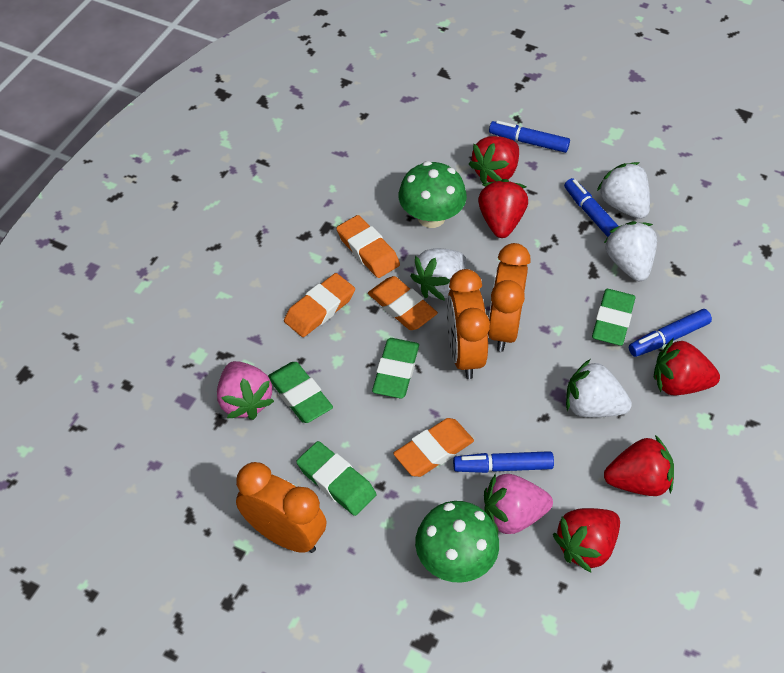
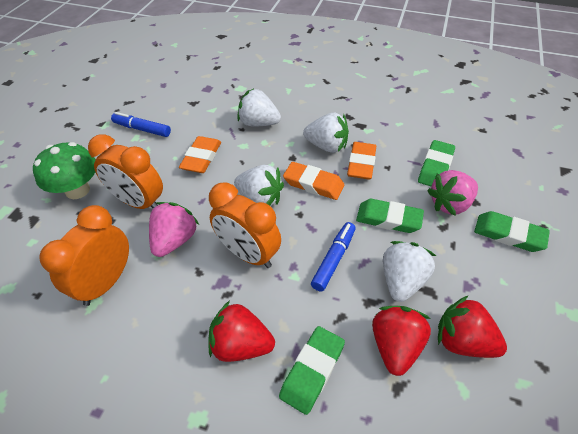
blue marker: 4 -> 2
green mushroom: 2 -> 1
orange eraser: 4 -> 3
red strawberry: 5 -> 3

